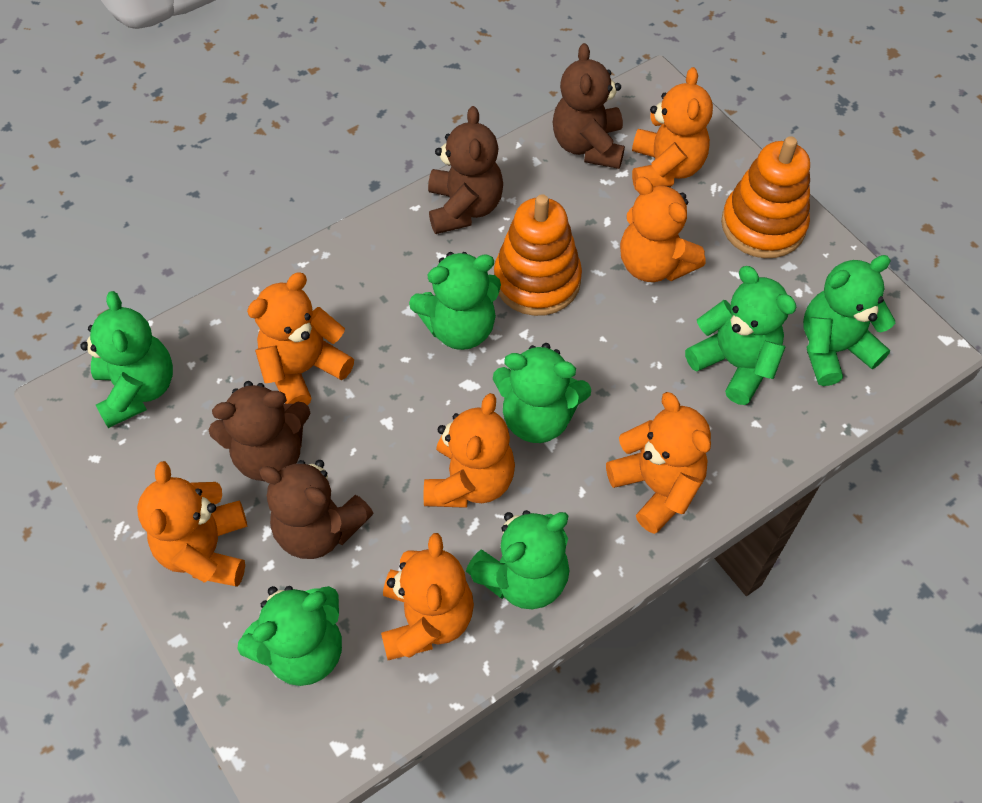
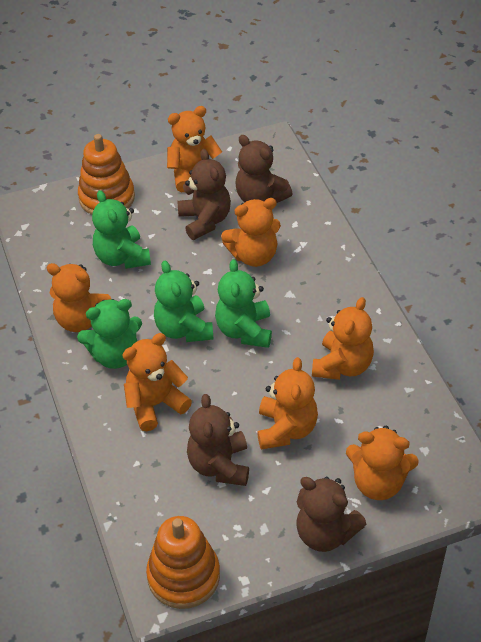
green teddy bear: 7 -> 4

